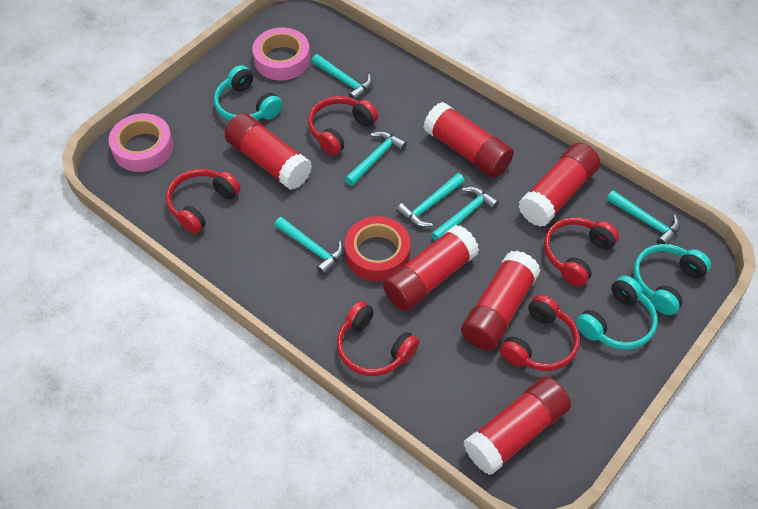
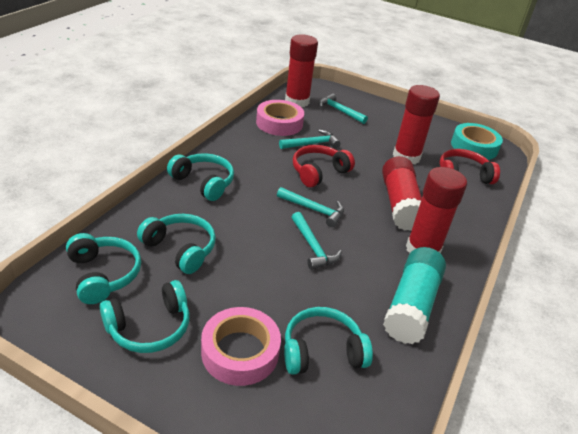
red glue stick: 6 -> 4
red headphones: 5 -> 2
red tape: 1 -> 0
turquoise glue stick: 0 -> 1
turquoise hammer: 6 -> 4
turquoise headphones: 3 -> 5
turquoise tape: 0 -> 1

